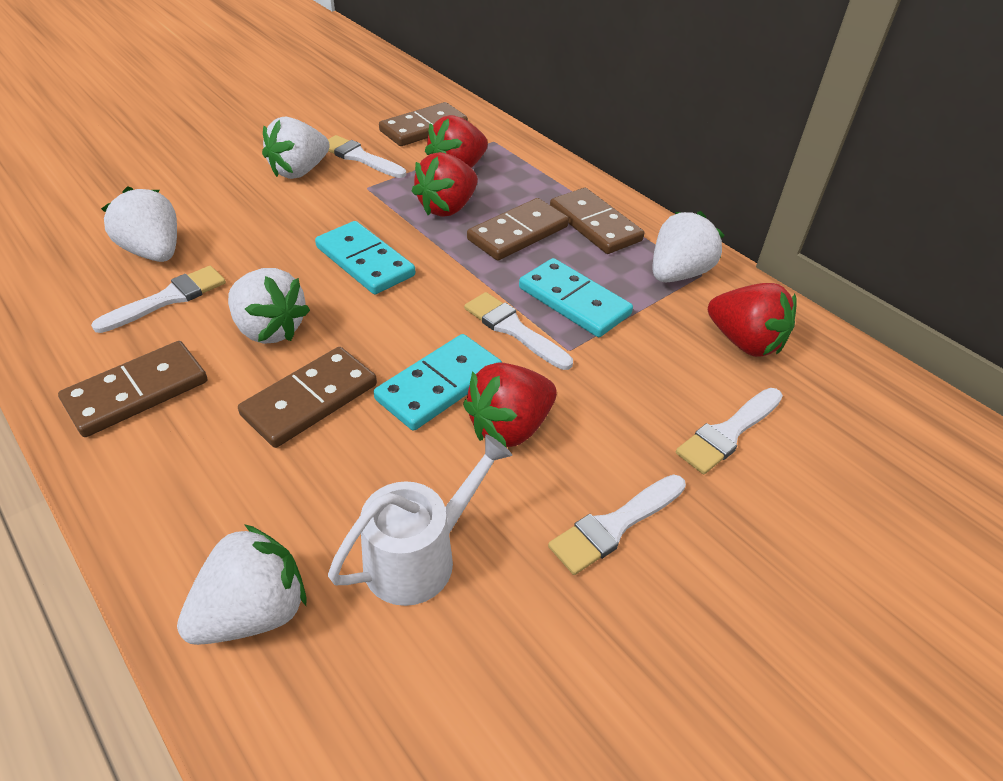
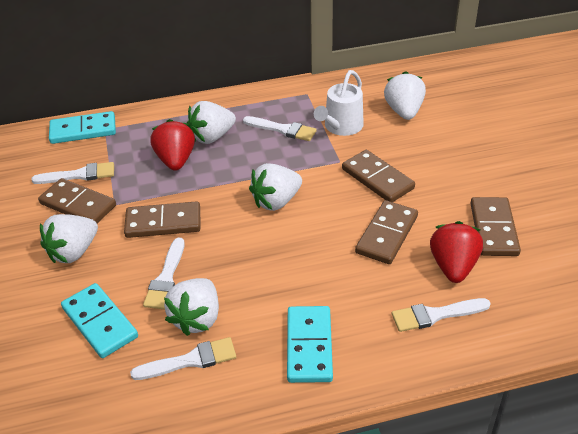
red strawberry: 4 -> 2

